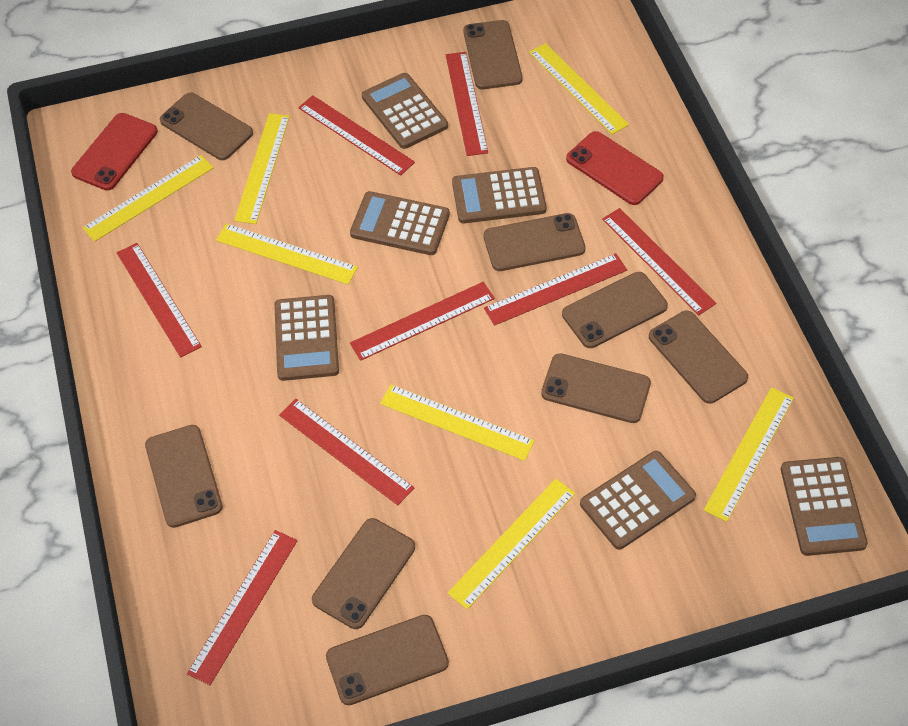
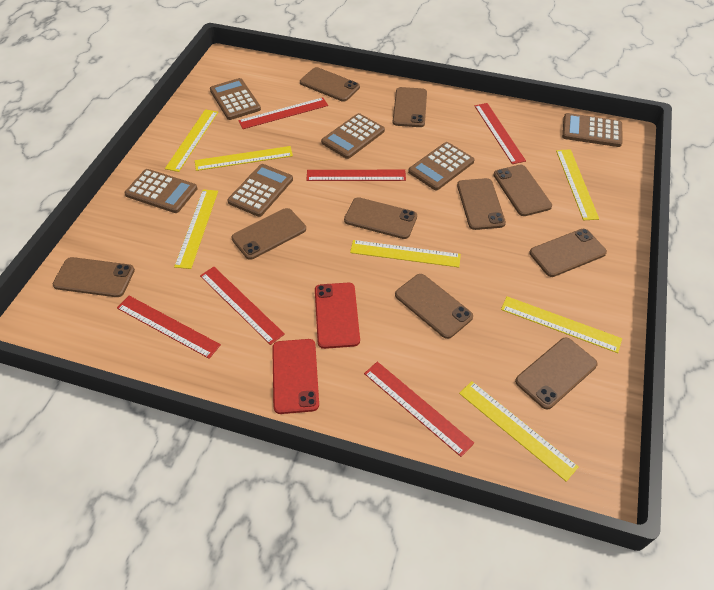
brown phone: 9 -> 10
red ruler: 8 -> 6

